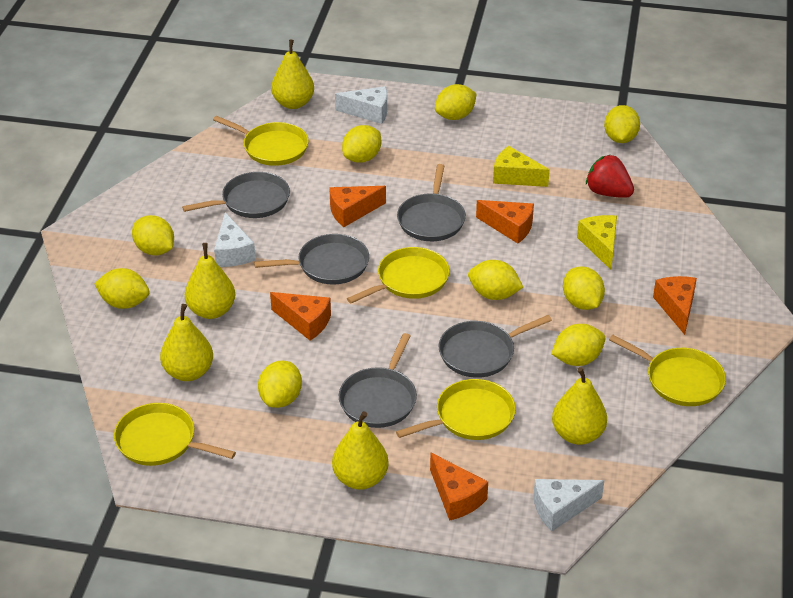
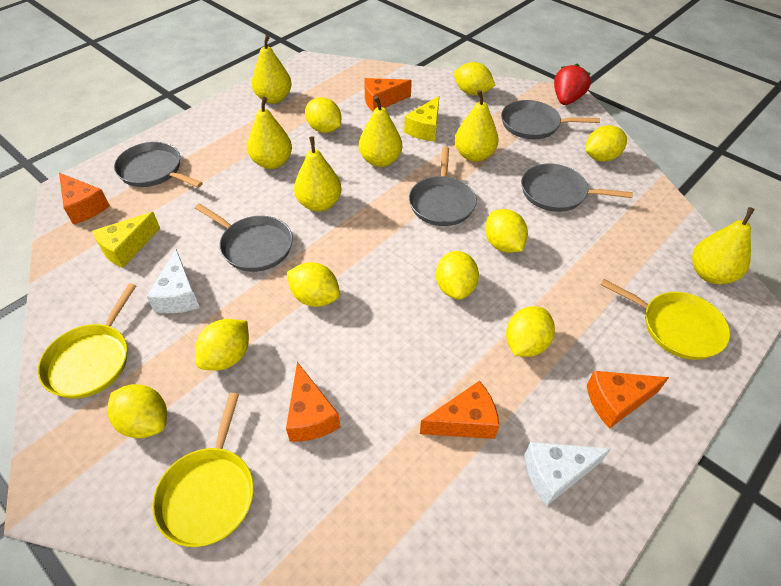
white cheese: 3 -> 2
yellow pan: 5 -> 3
yellow pear: 5 -> 6

